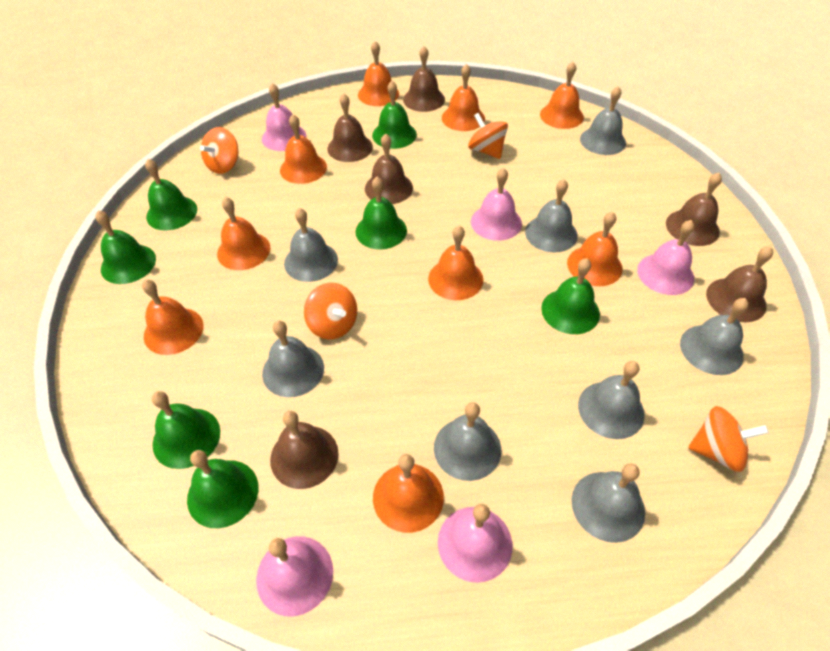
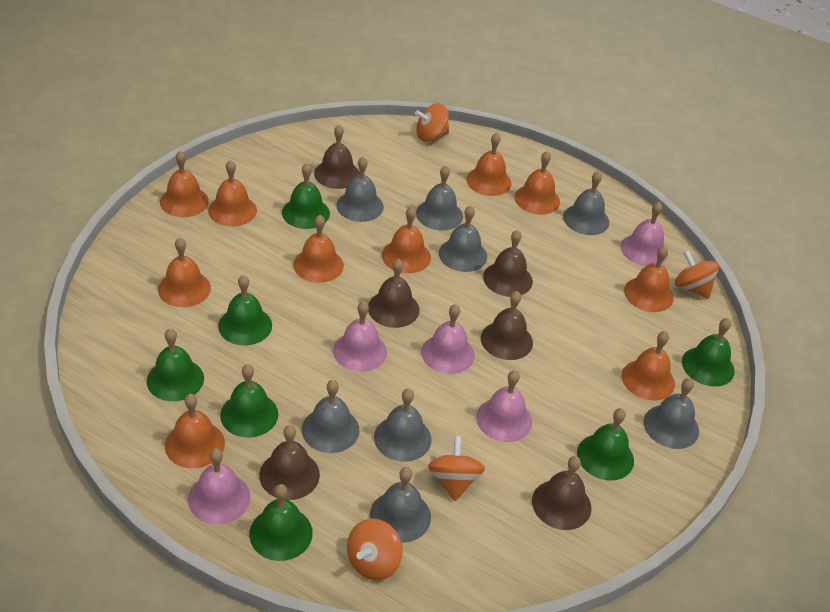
orange bell: 9 -> 10

